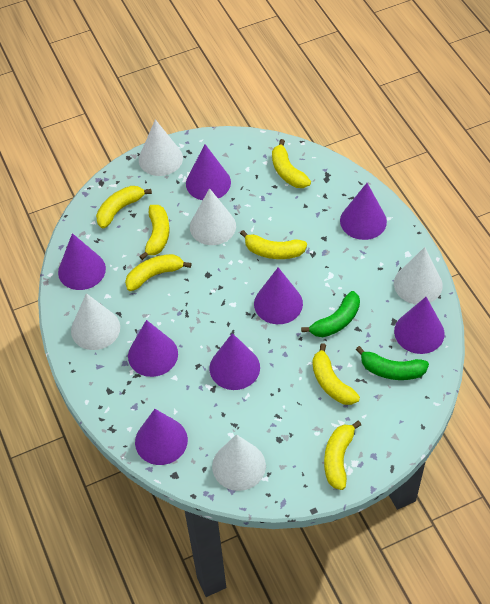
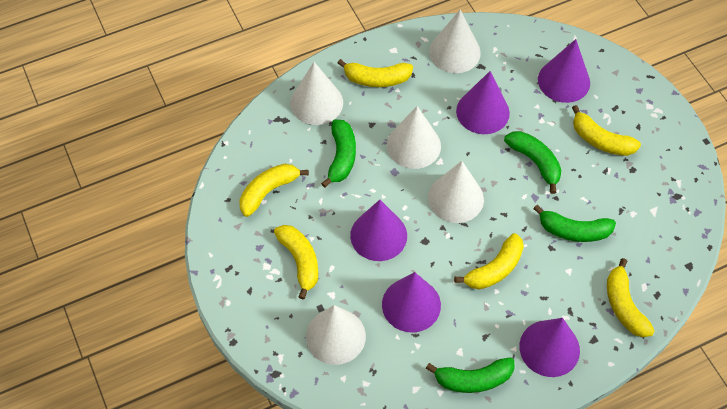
green banana: 2 -> 4
purple cone: 8 -> 5
yellow banana: 7 -> 6

